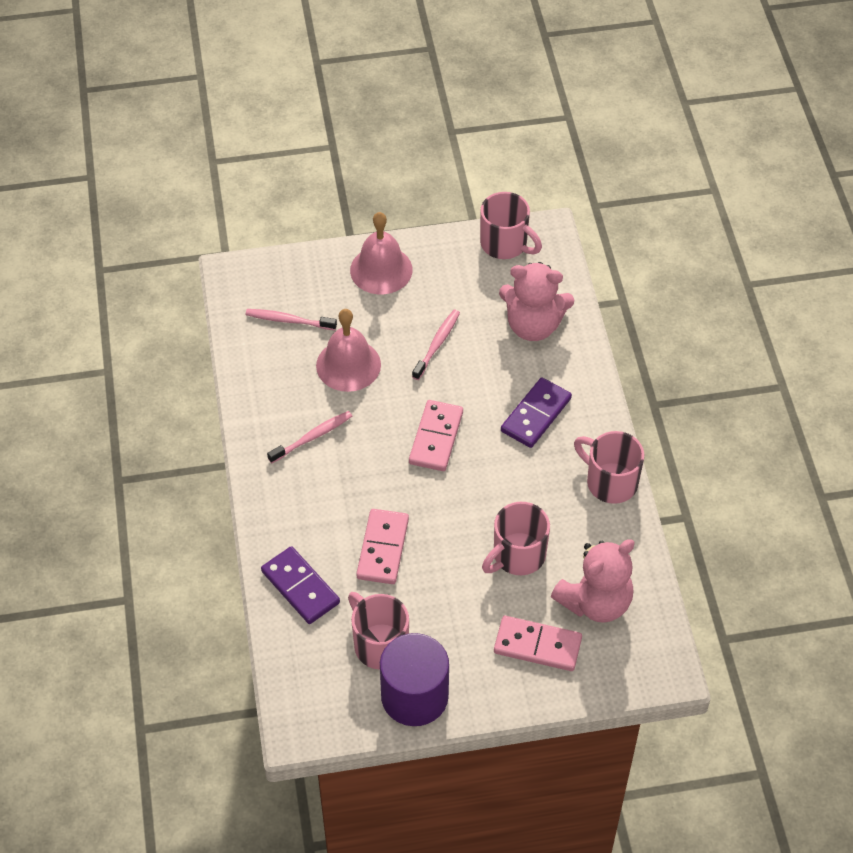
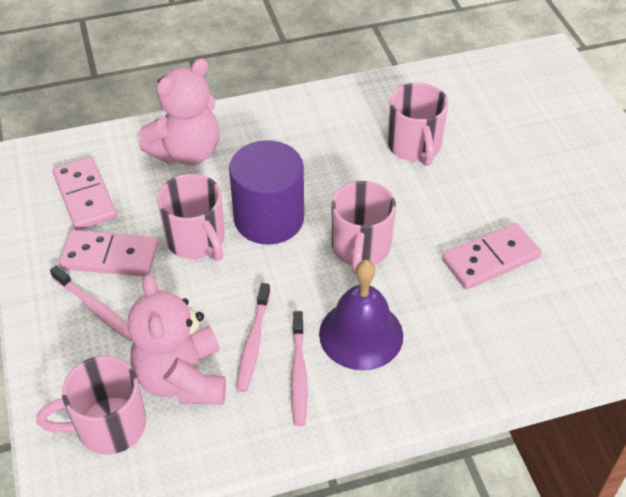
pink bell: 2 -> 0
purple bell: 0 -> 1
purple domino: 2 -> 0

